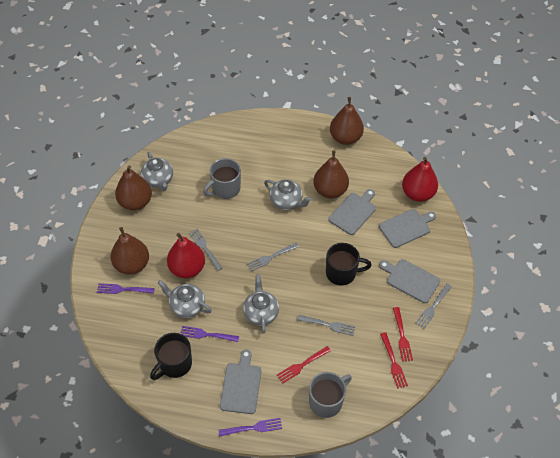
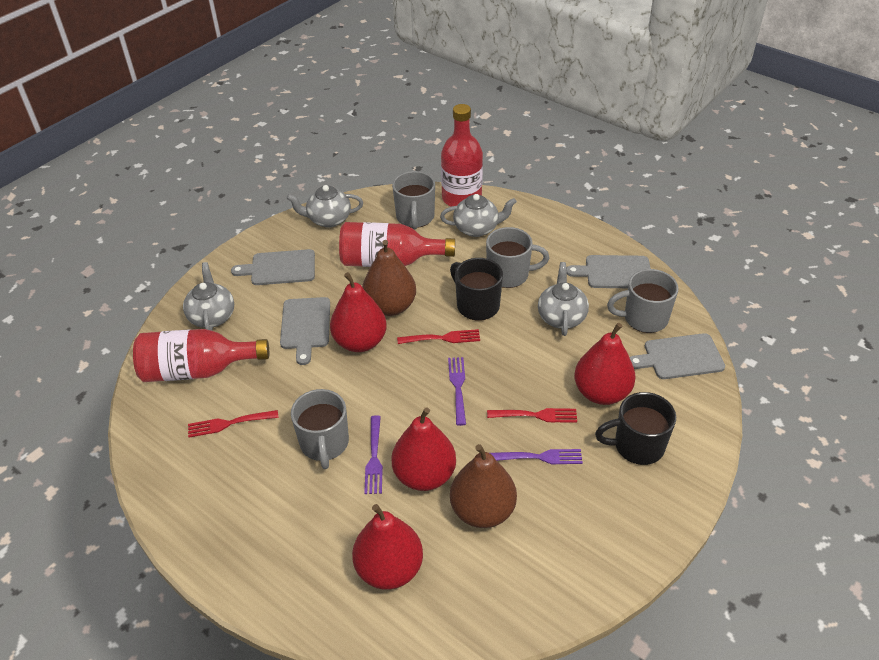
brown pear: 4 -> 2
grey fork: 4 -> 0
grey mug: 2 -> 4
red bottle: 0 -> 3
red pear: 2 -> 4

